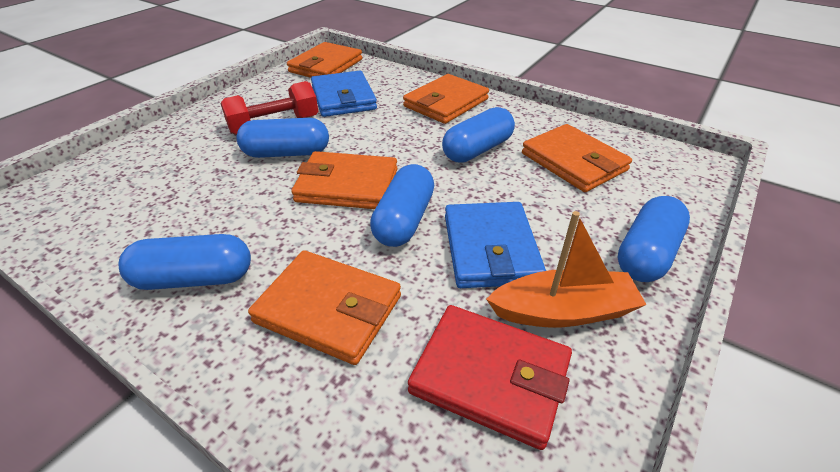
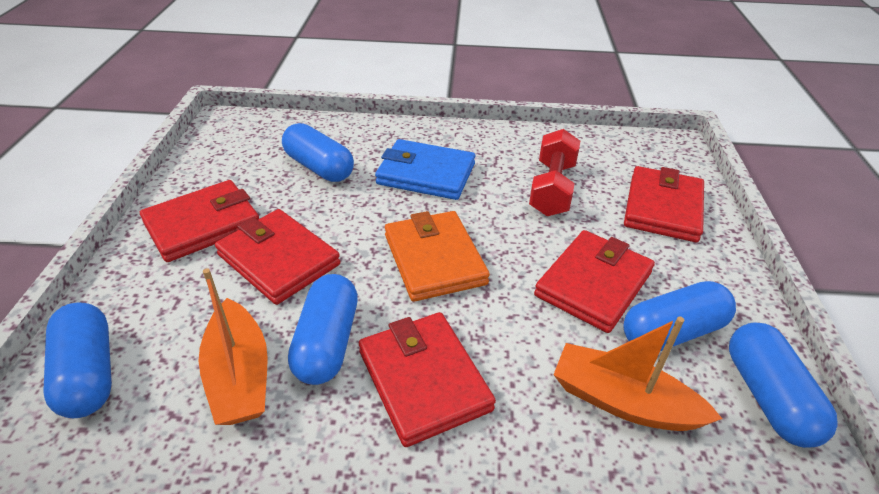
blue wallet: 2 -> 1
orange boat: 1 -> 2
orange wallet: 5 -> 1
red wallet: 1 -> 5

